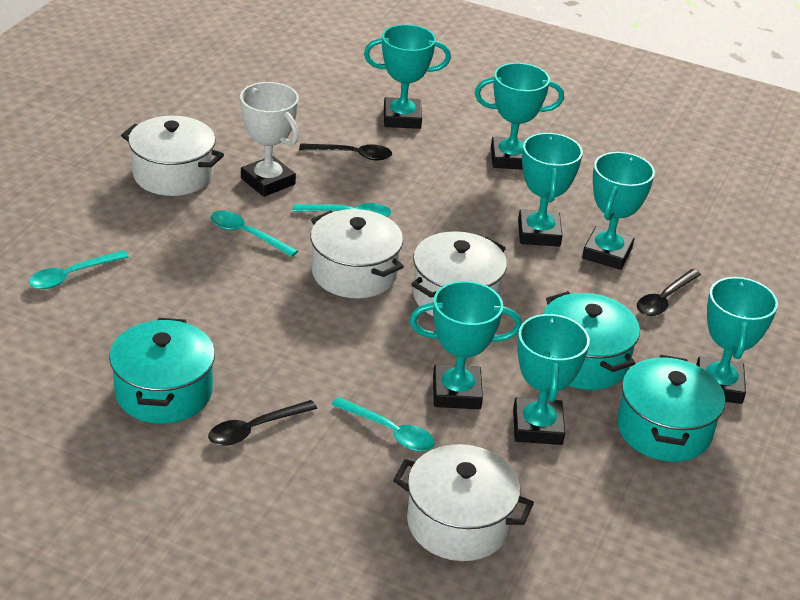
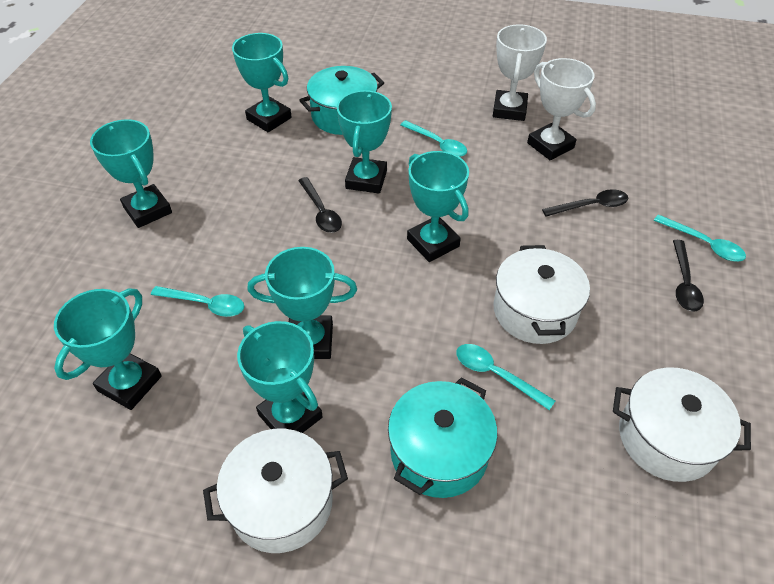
turquoise pot: 3 -> 2
white pot: 4 -> 3
white trophy: 1 -> 2

